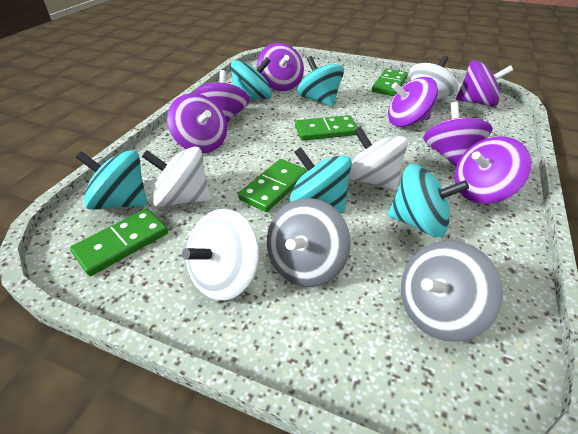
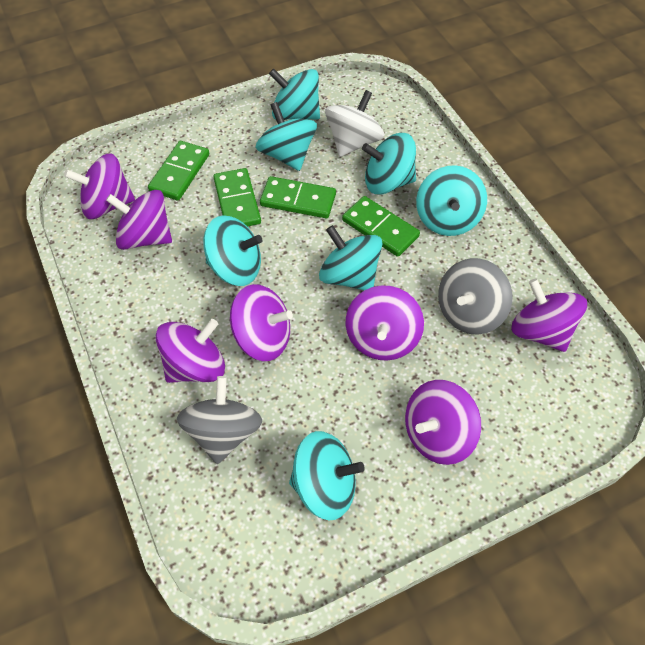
turquoise spinning top: 5 -> 7
white spinning top: 4 -> 1

